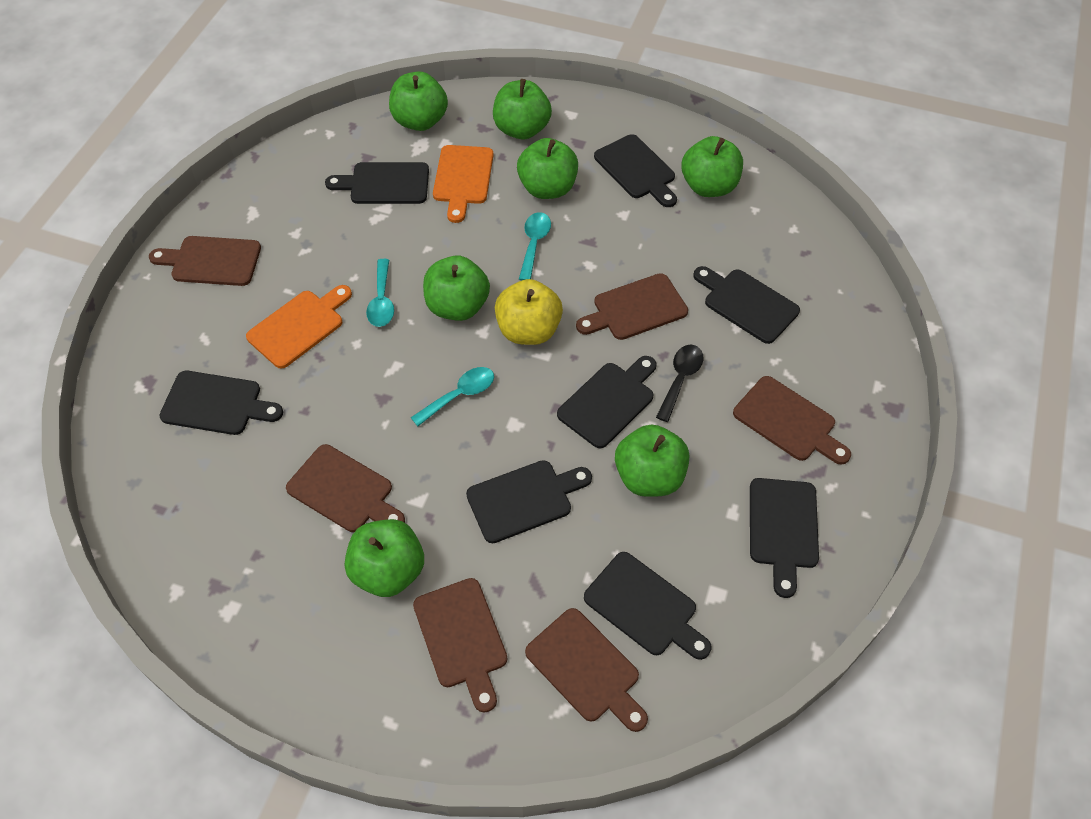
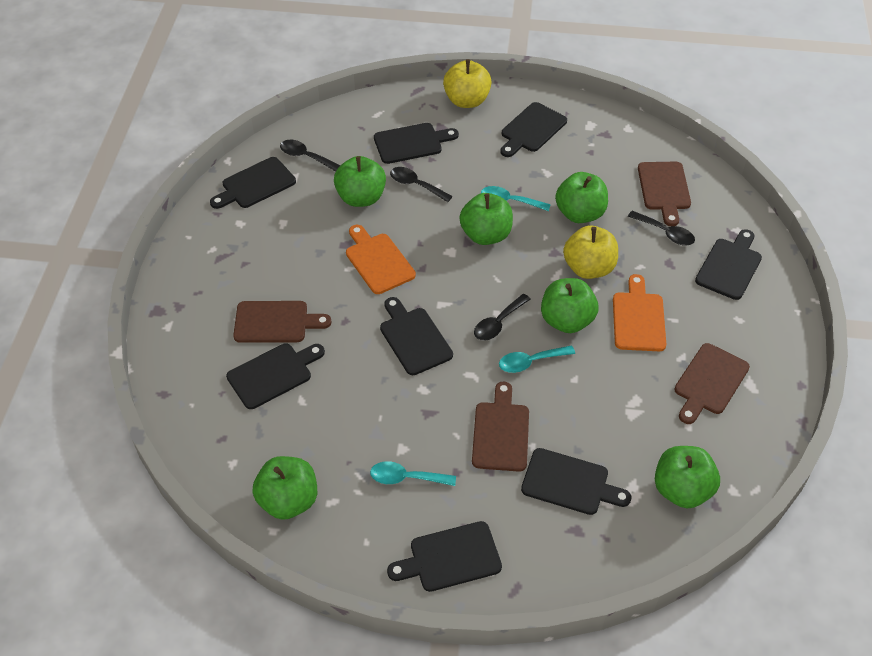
black spoon: 1 -> 4
brown cutting board: 6 -> 4
green apple: 7 -> 6
yellow apple: 1 -> 2

